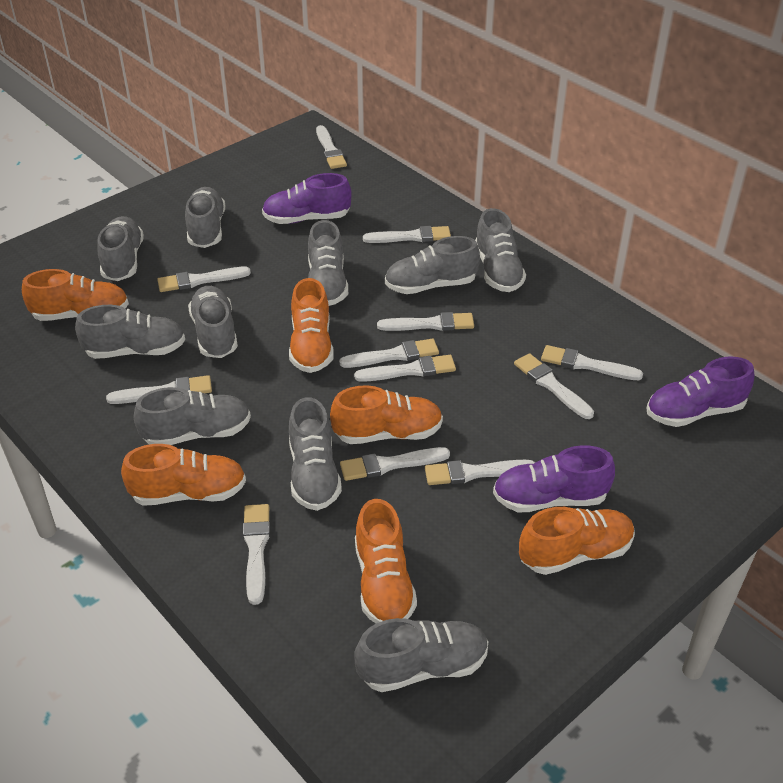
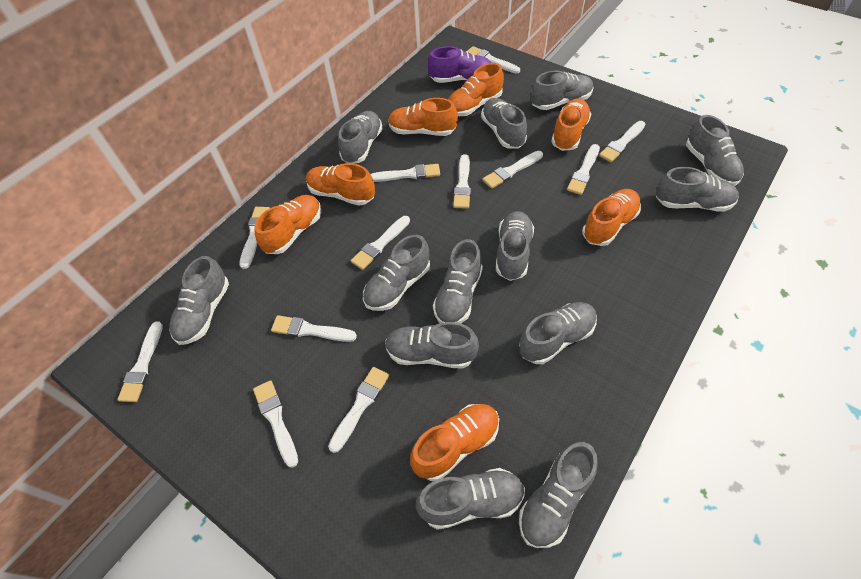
grey shoe: 10 -> 13
orange shoe: 6 -> 7
purple shoe: 3 -> 1

